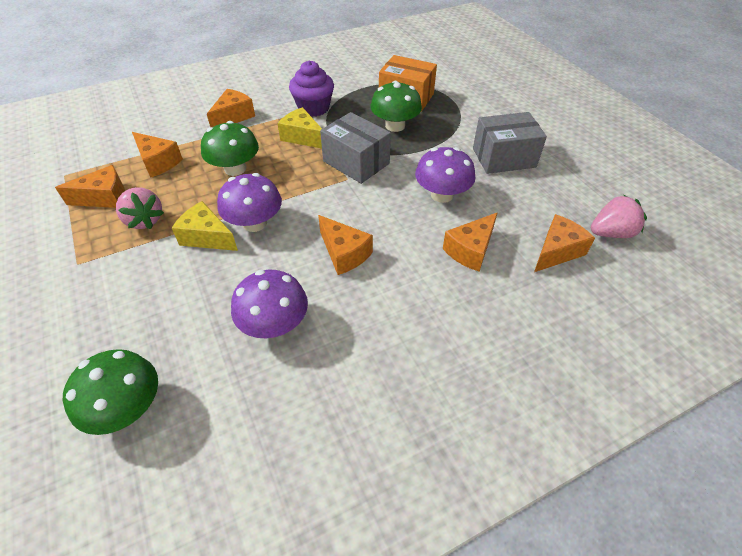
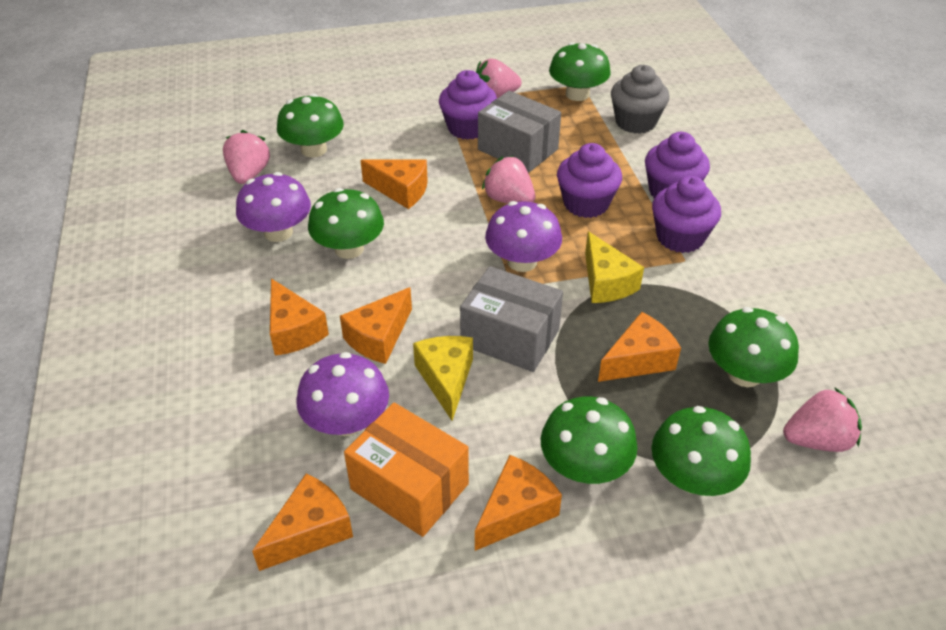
green mushroom: 3 -> 6
grey cupcake: 0 -> 1
pink strawberry: 2 -> 4
purple cupcake: 1 -> 4

